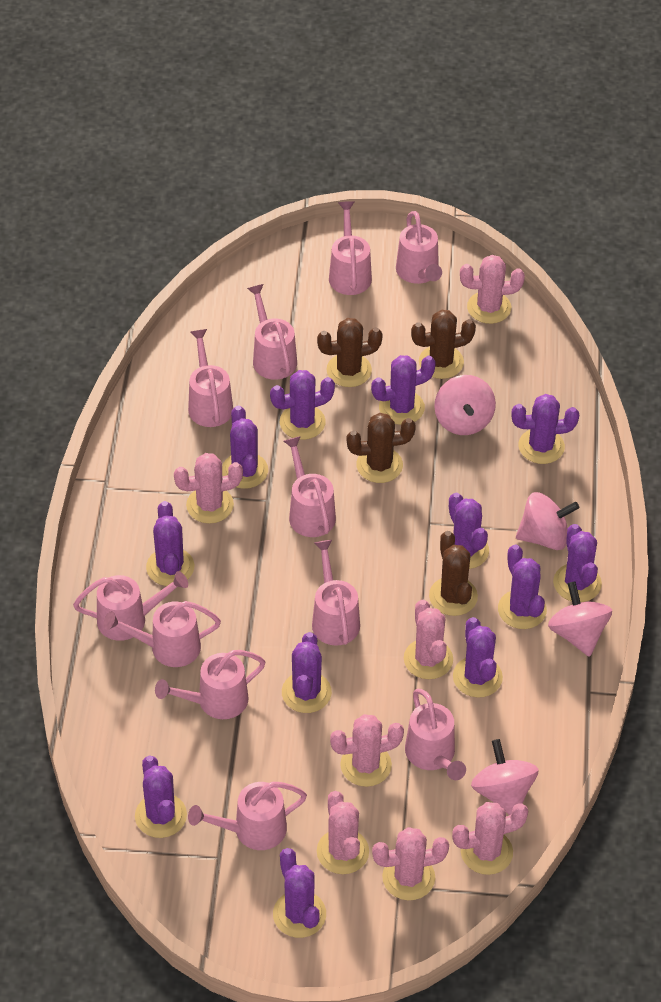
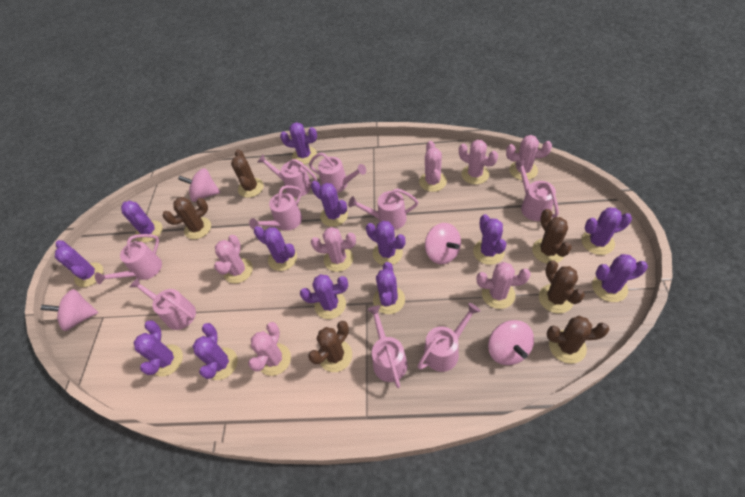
brown cactus: 4 -> 6
pink watering can: 11 -> 9
purple cactus: 12 -> 13

